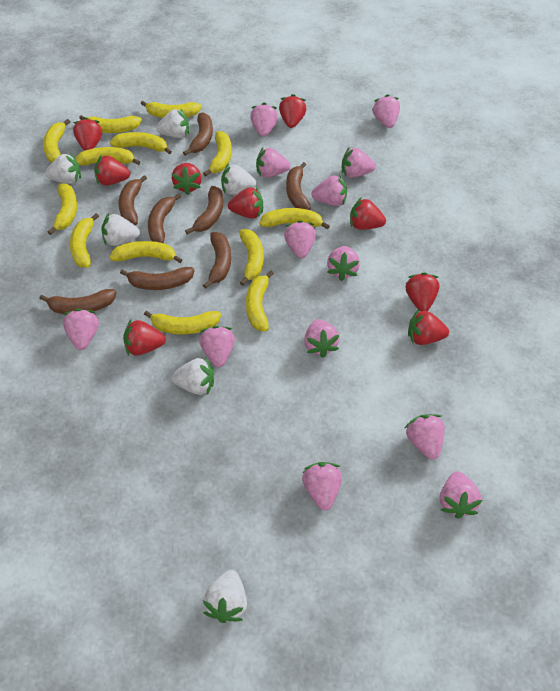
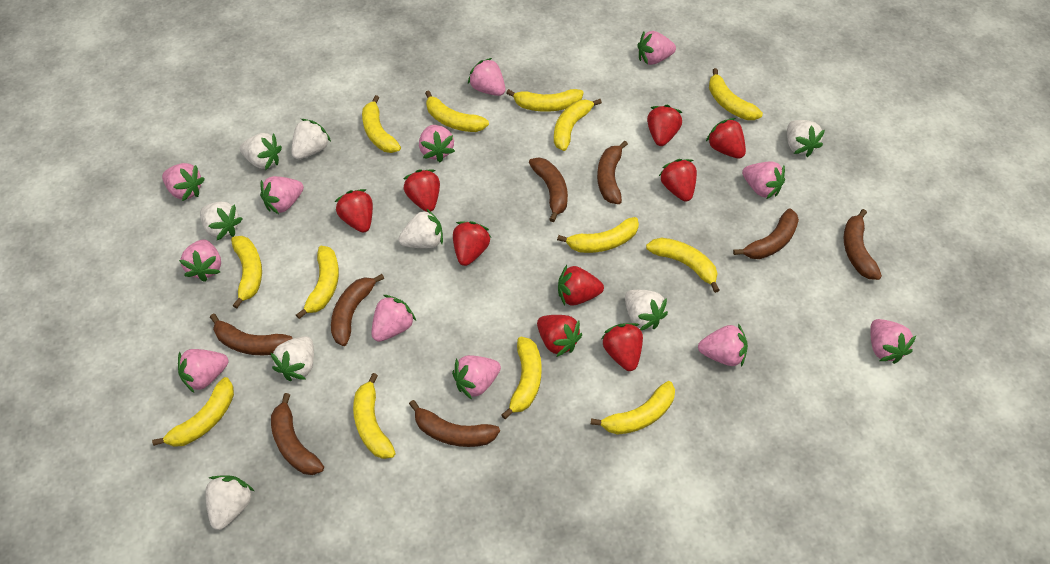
pink strawberry: 13 -> 12
white strawberry: 6 -> 8

